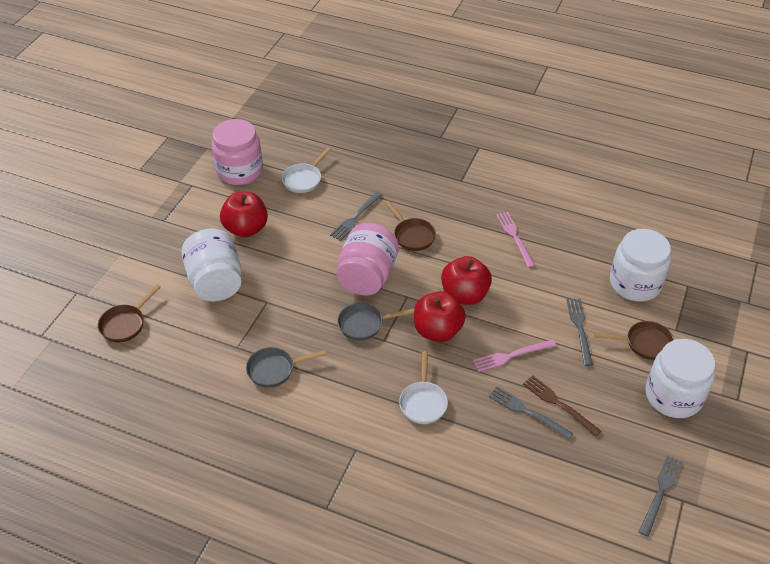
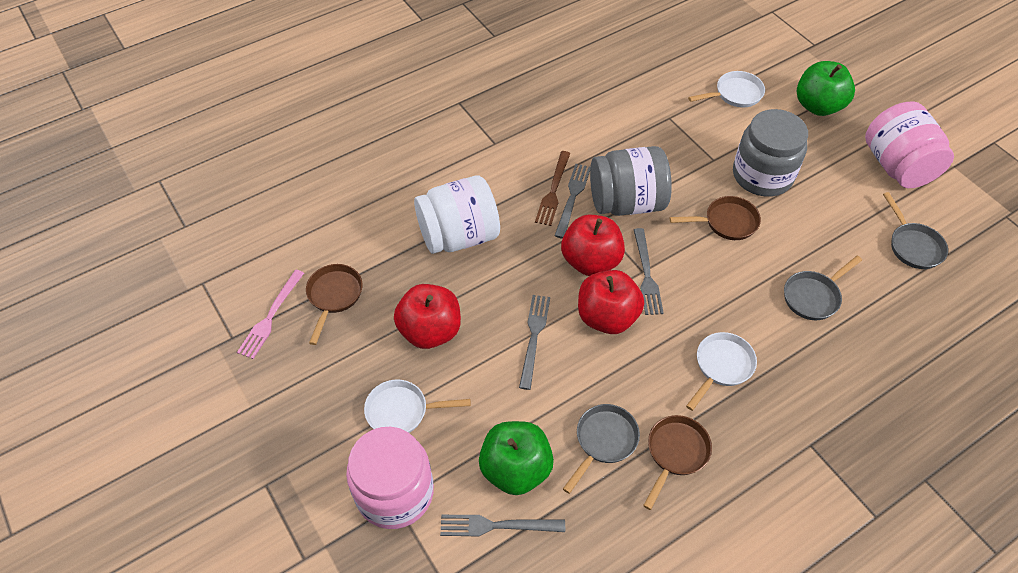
green apple: 0 -> 2
grey jar: 0 -> 2
grey pan: 2 -> 3
pink fork: 2 -> 1
white jar: 3 -> 1
white pan: 2 -> 3

